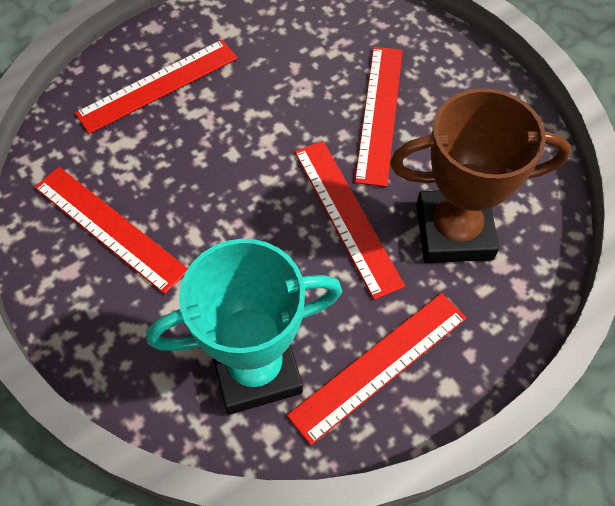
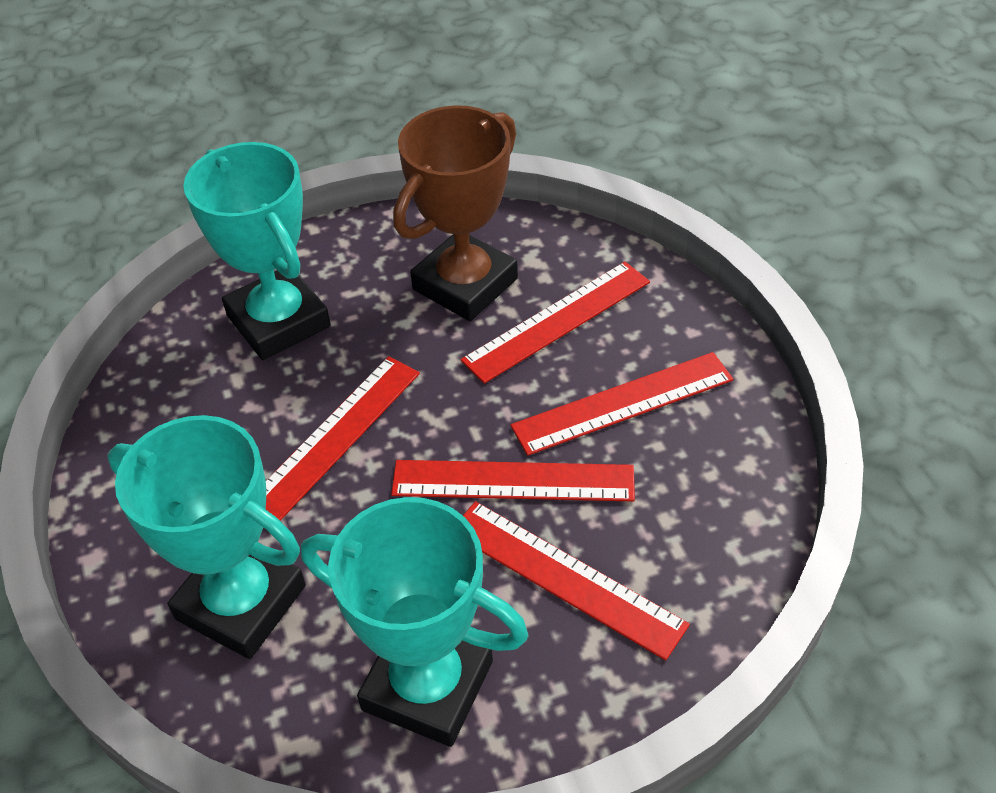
turquoise trophy: 1 -> 3

